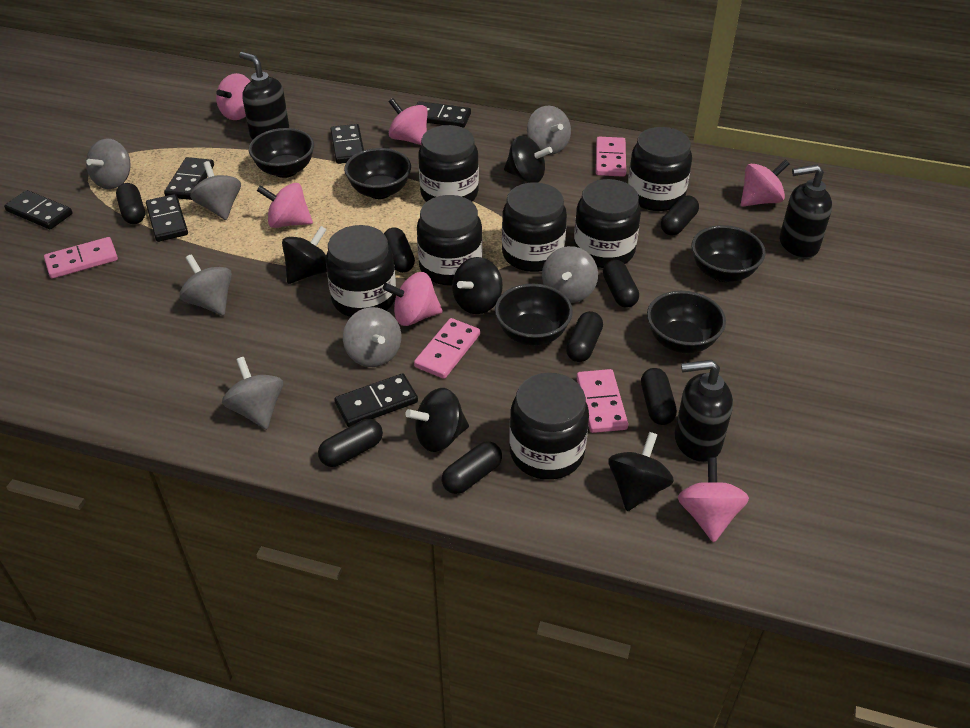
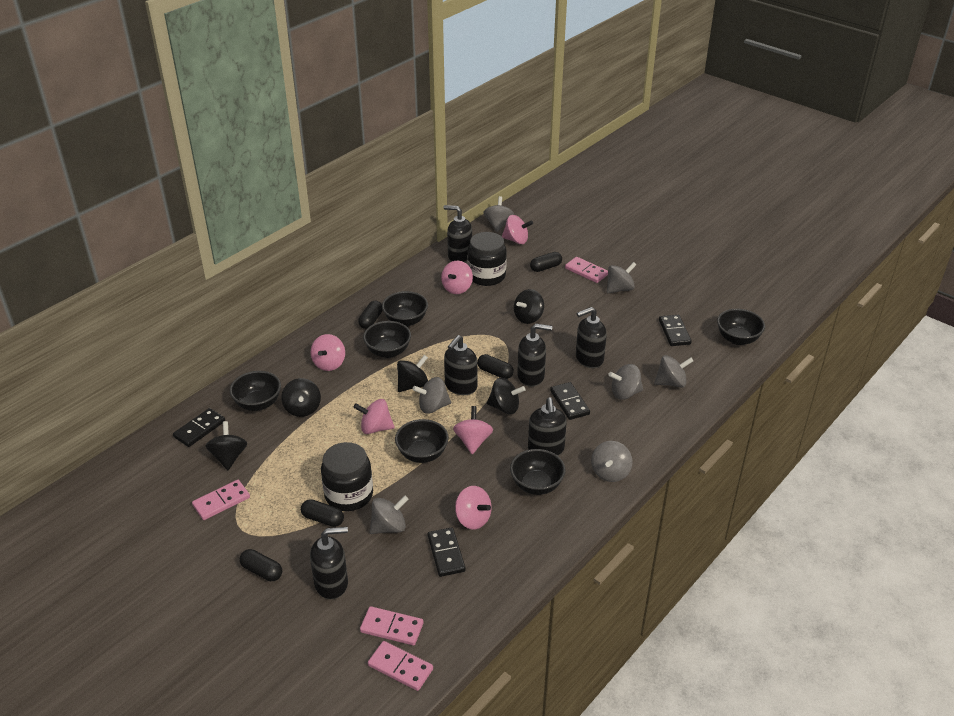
black bowl: 5 -> 6
black capsule: 8 -> 5
black domino: 6 -> 4
black jar: 7 -> 2
black soap dispenser: 3 -> 6

